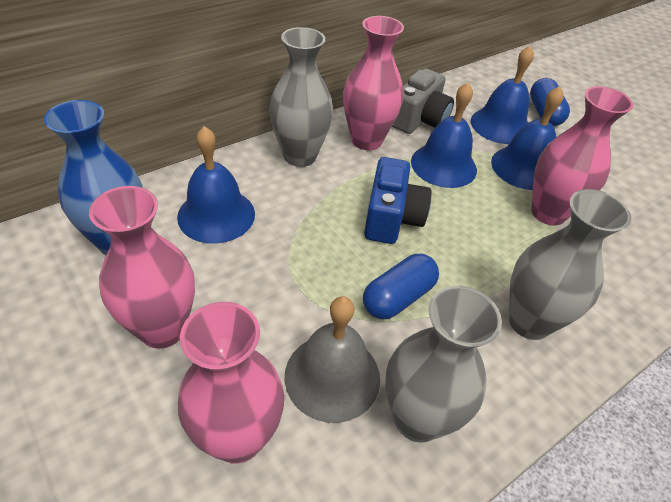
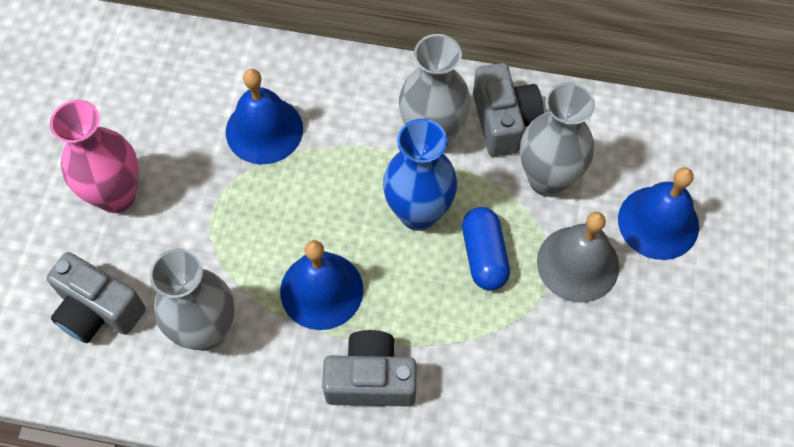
blue bell: 4 -> 3
blue camera: 1 -> 0
blue capsule: 2 -> 1
grey camera: 1 -> 3
pink vase: 4 -> 1

